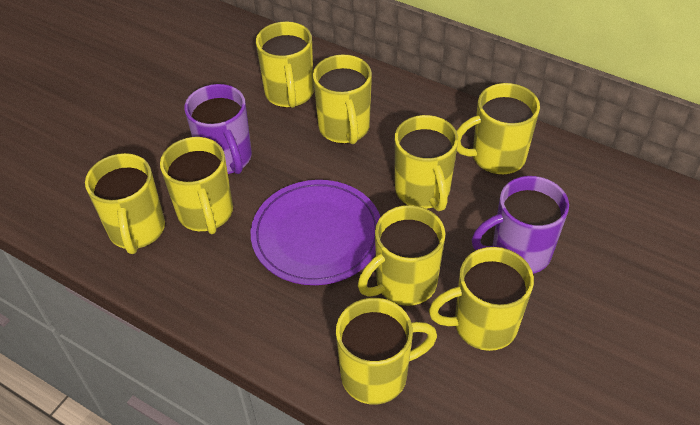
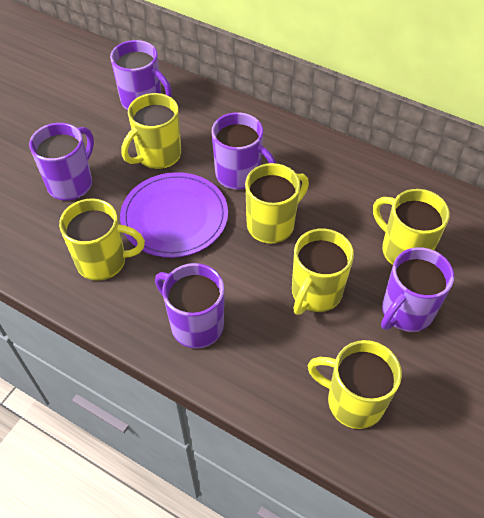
purple mug: 2 -> 5
yellow mug: 9 -> 6

